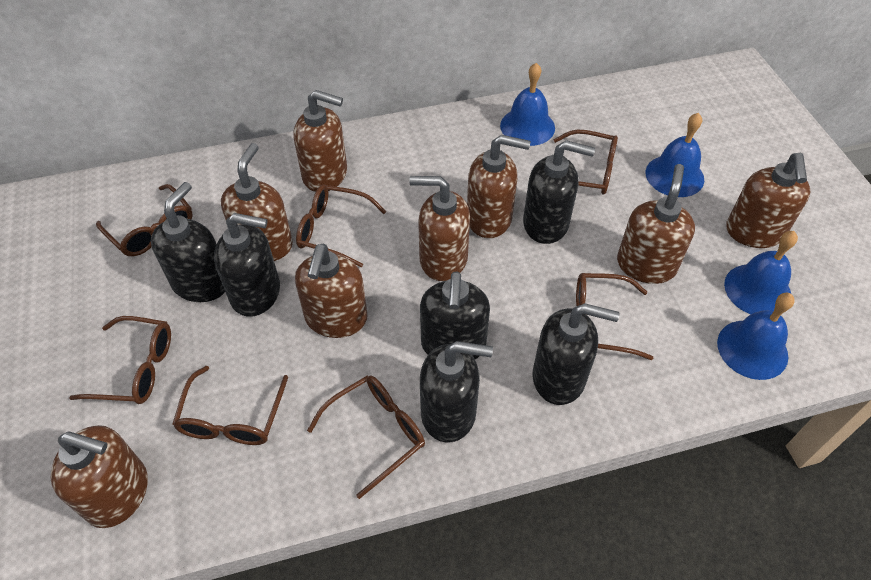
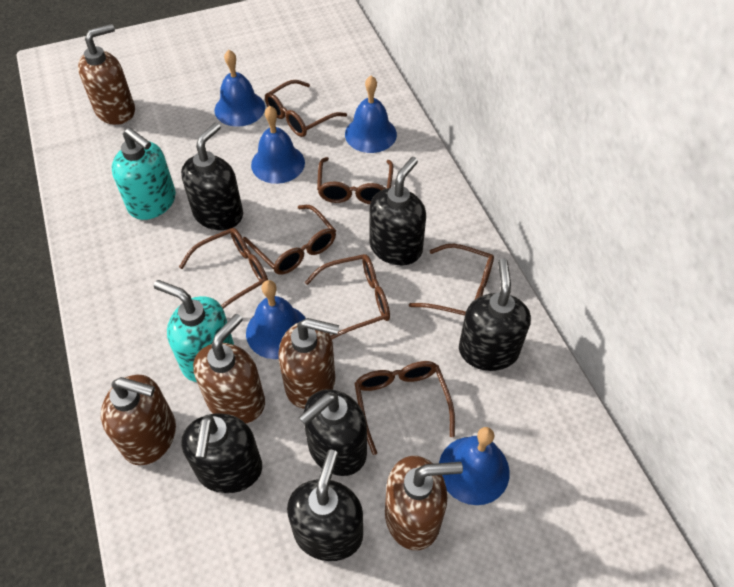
blue bell: 4 -> 5
brown soap dispenser: 8 -> 5
turquoise soap dispenser: 0 -> 2

